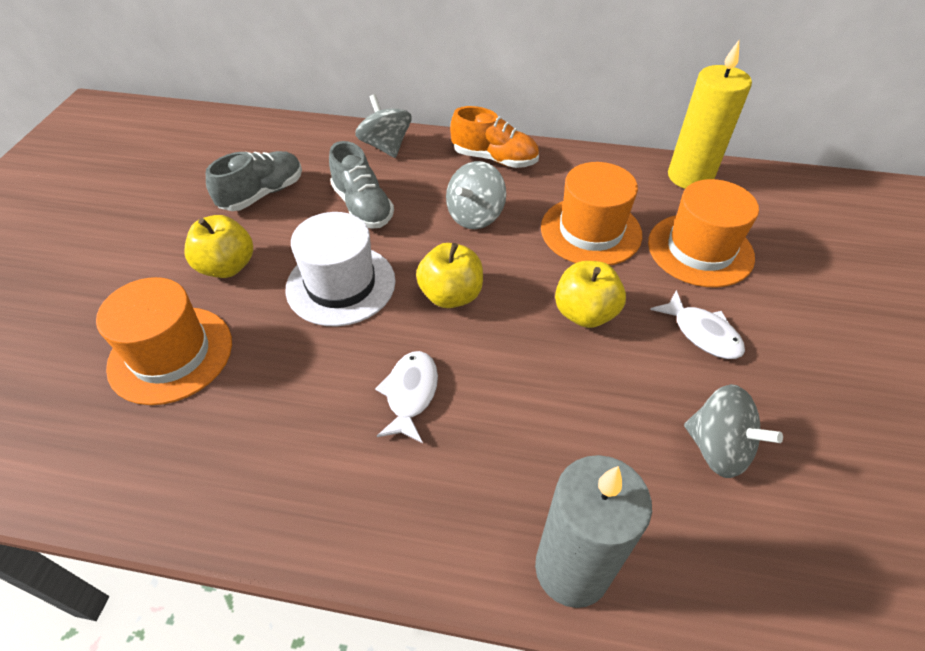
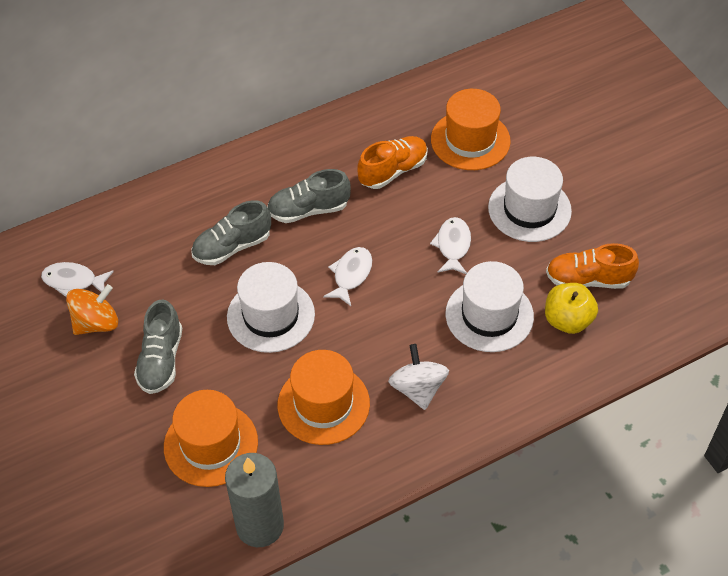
grey shoe: 2 -> 3
grey spinning top: 3 -> 0
orange shoe: 1 -> 2
orange spinning top: 0 -> 1
white fish: 2 -> 3
white hat: 1 -> 3
white spinning top: 0 -> 1
yellow apple: 3 -> 1
yellow candle: 1 -> 0

